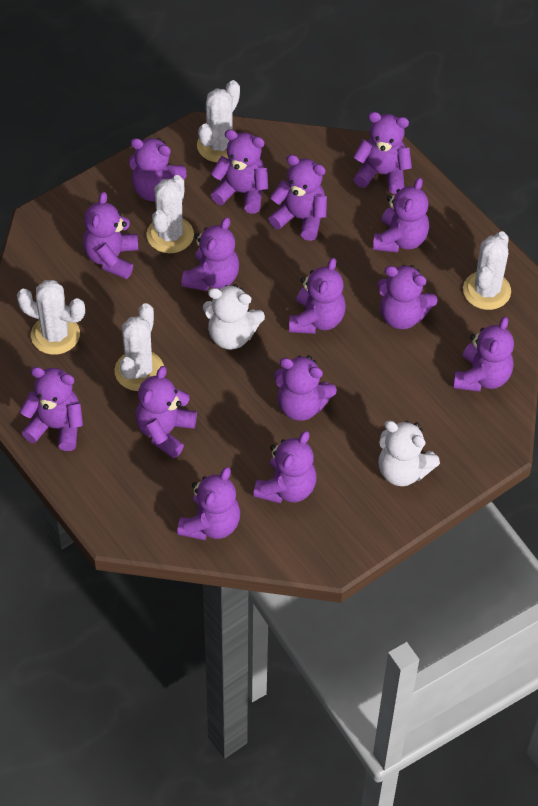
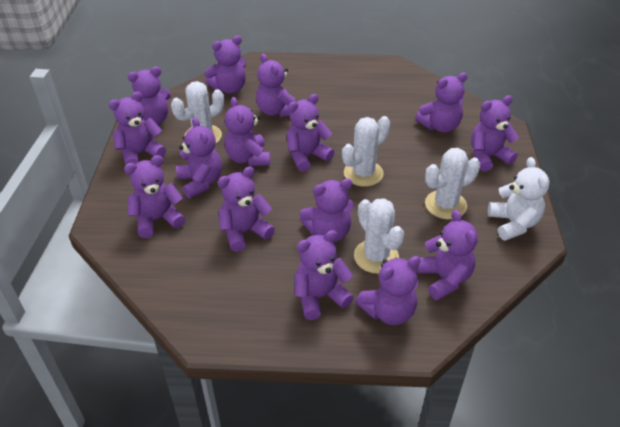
white cactus: 5 -> 4
white teddy bear: 2 -> 1

